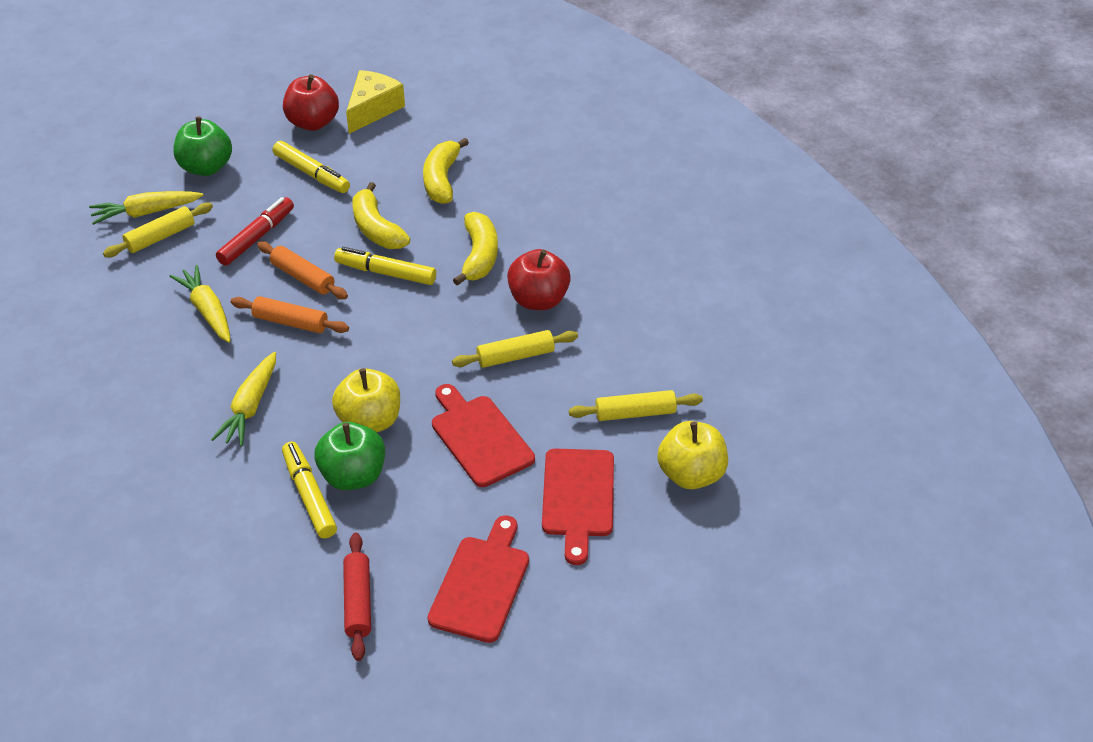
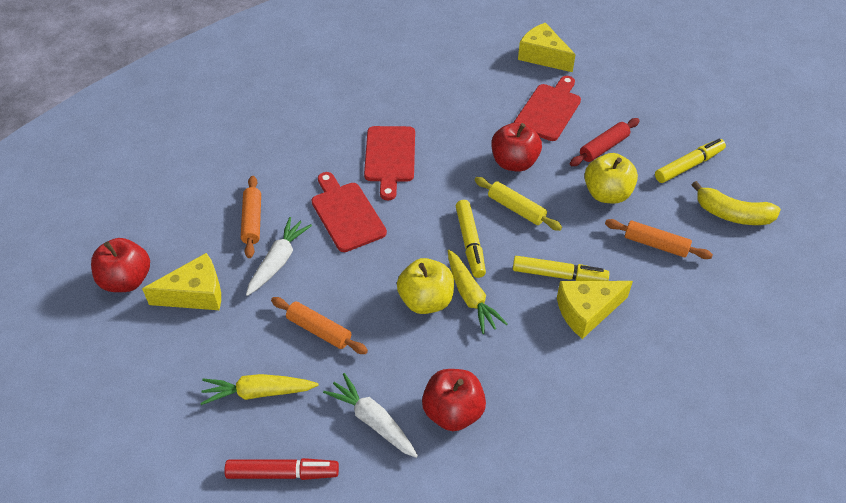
green apple: 2 -> 0
orange rolling pin: 2 -> 3
red apple: 2 -> 3
white carrot: 0 -> 2
yellow banana: 3 -> 1
yellow carrot: 3 -> 2
yellow cheese: 1 -> 3
yellow rolling pin: 3 -> 1

